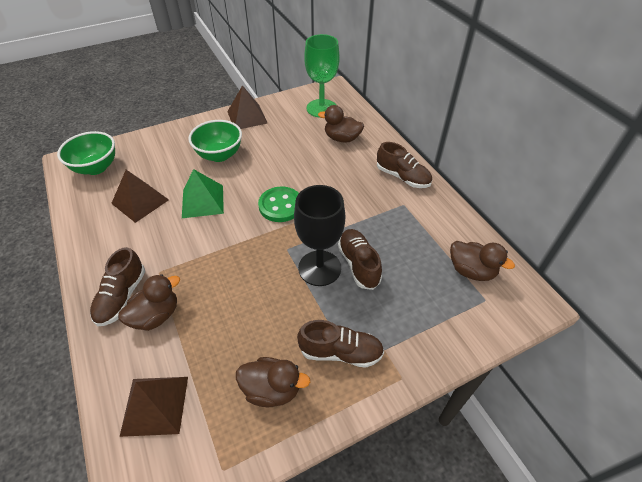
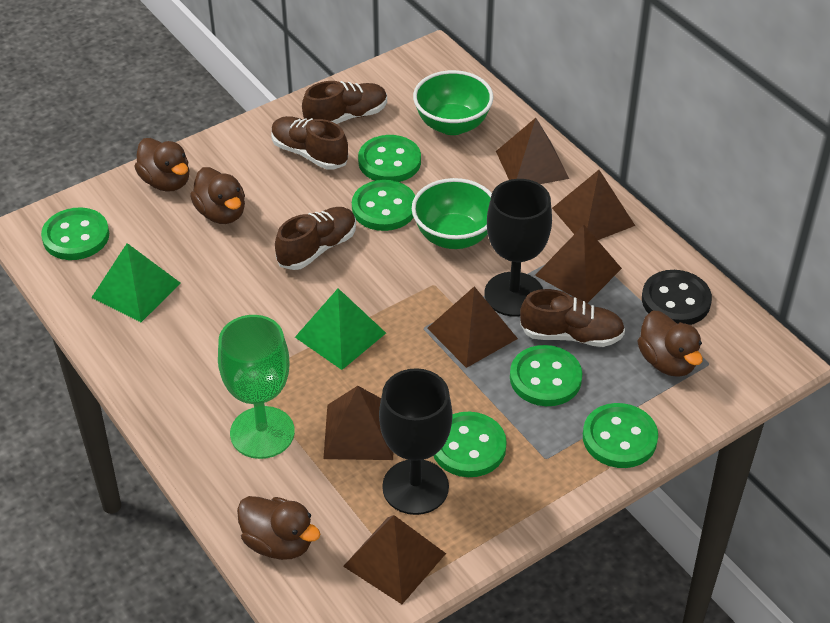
black button: 0 -> 1
black goblet: 1 -> 2
brown pyramid: 3 -> 6
green button: 1 -> 6
green pyramid: 1 -> 2

